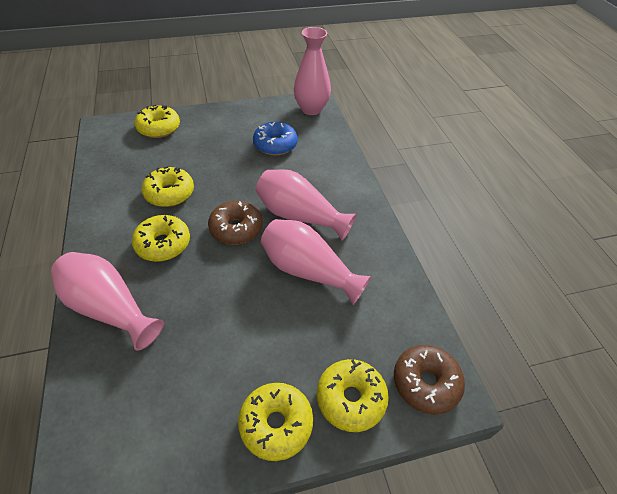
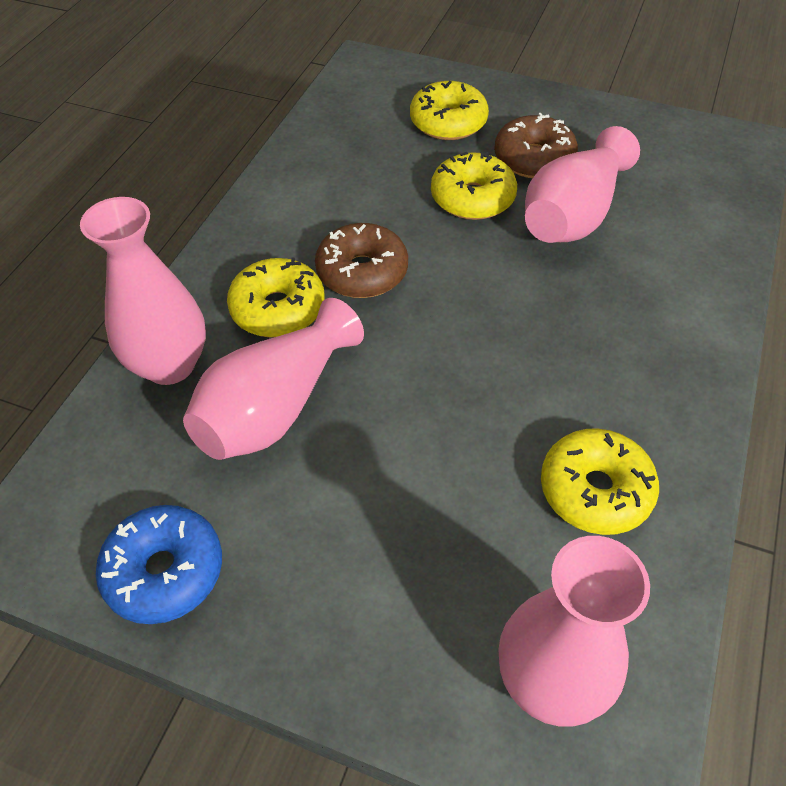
yellow donut: 5 -> 4

